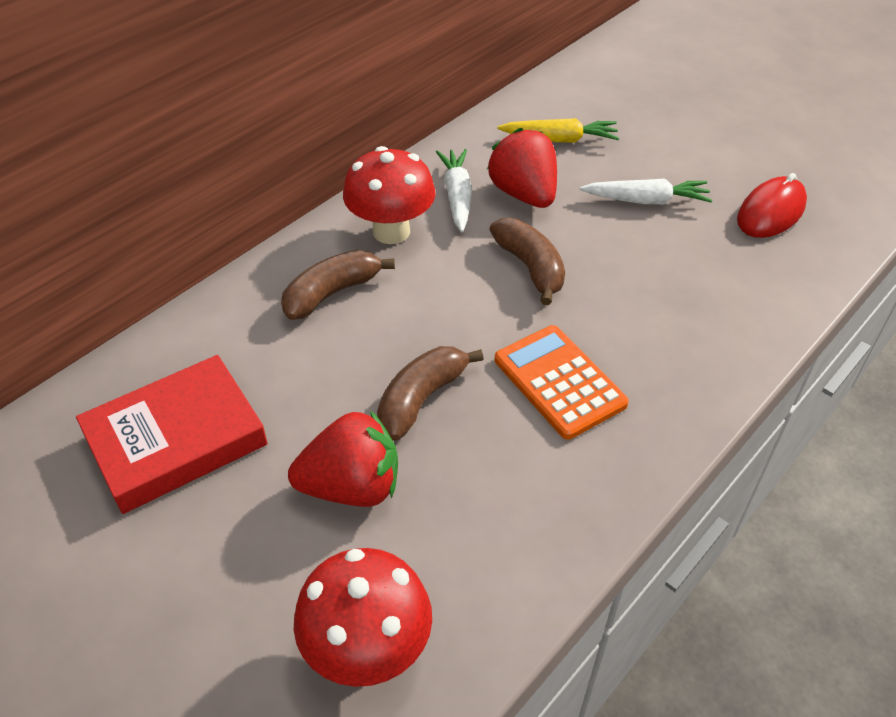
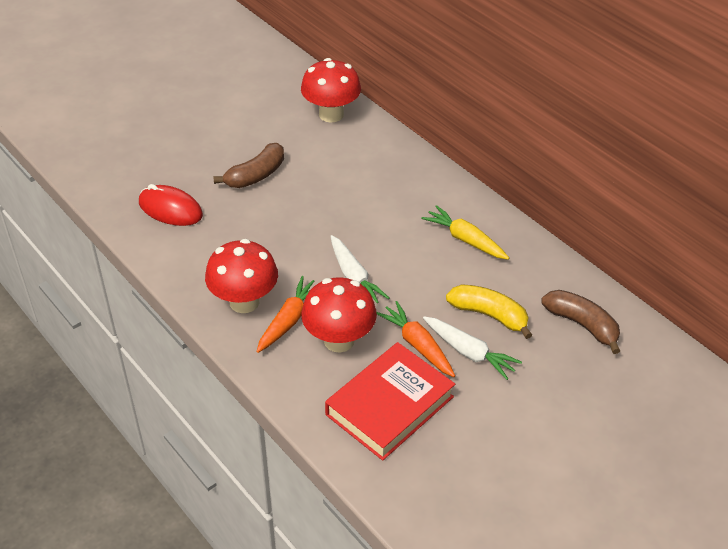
brown banana: 3 -> 2
orange calculator: 1 -> 0
orange carrot: 0 -> 2
red mushroom: 2 -> 3
red strawberry: 2 -> 0
yellow banana: 0 -> 1

